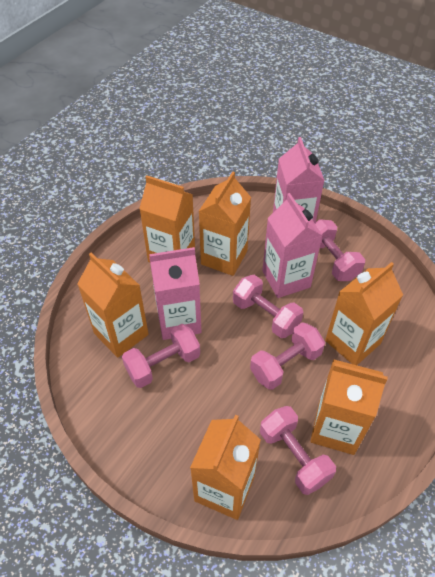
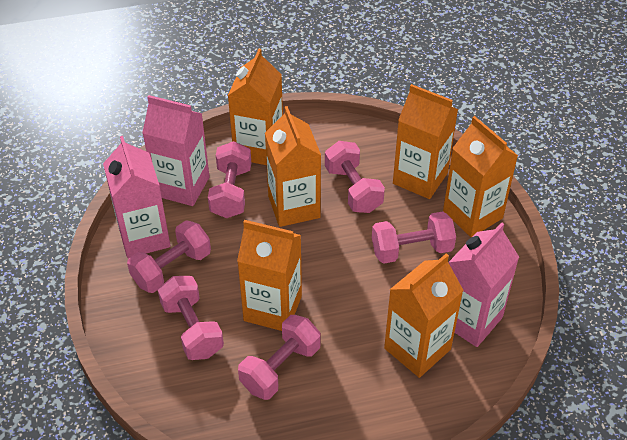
pink dumbbell: 5 -> 6

